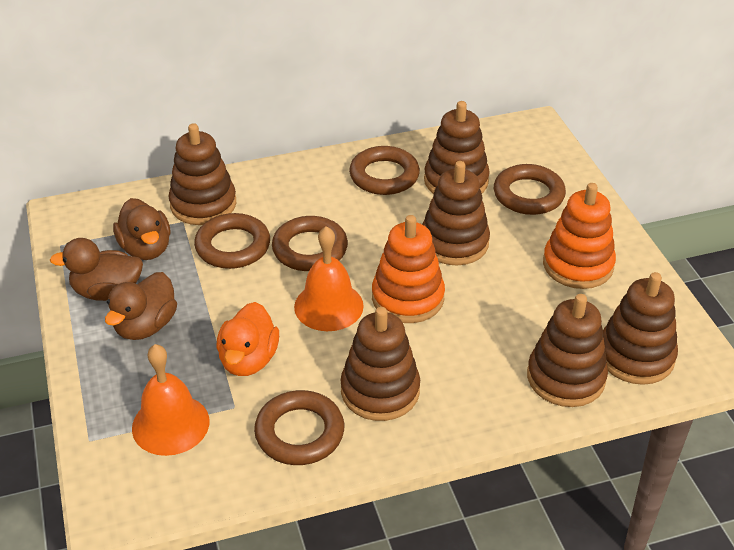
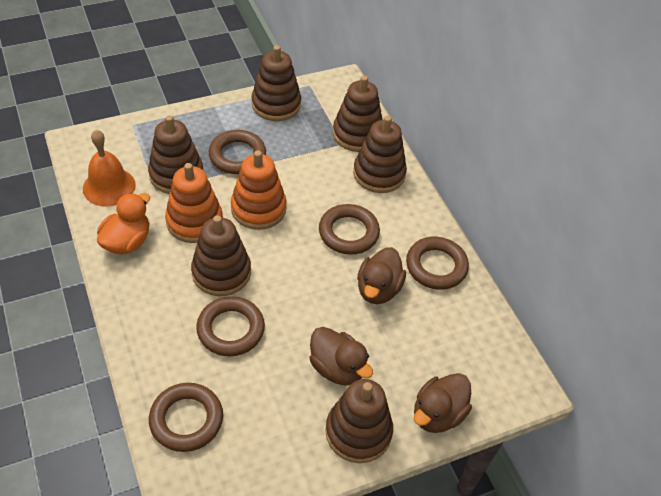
orange bell: 2 -> 1

